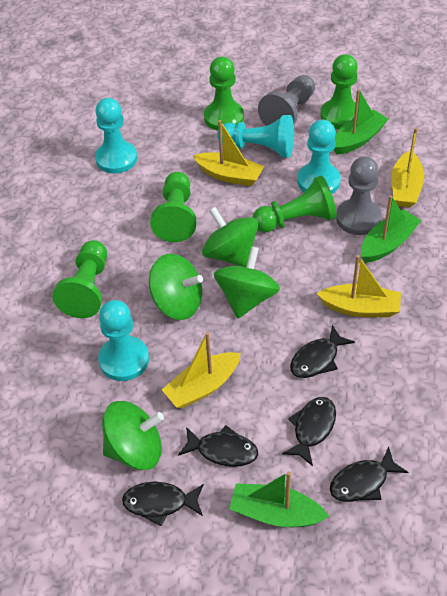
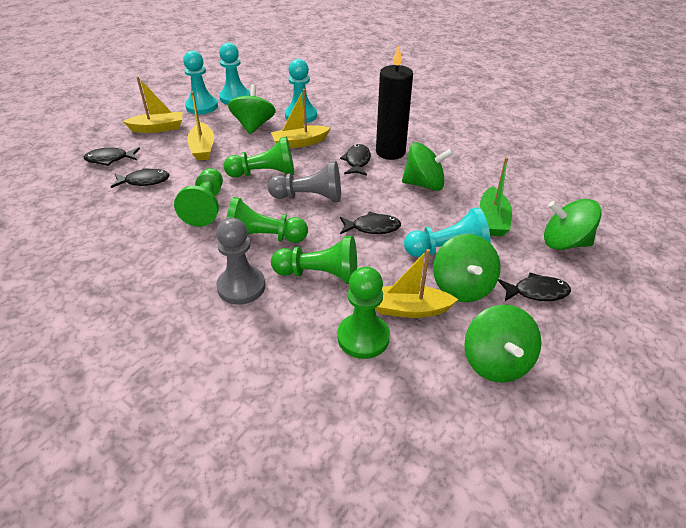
black candle: 0 -> 1
green boat: 3 -> 1
green spinning top: 4 -> 5

